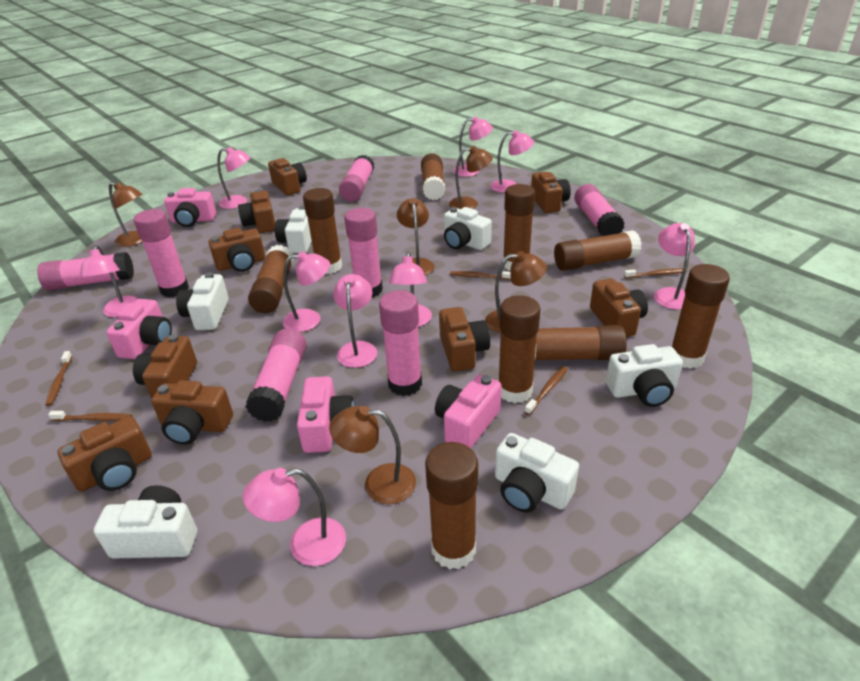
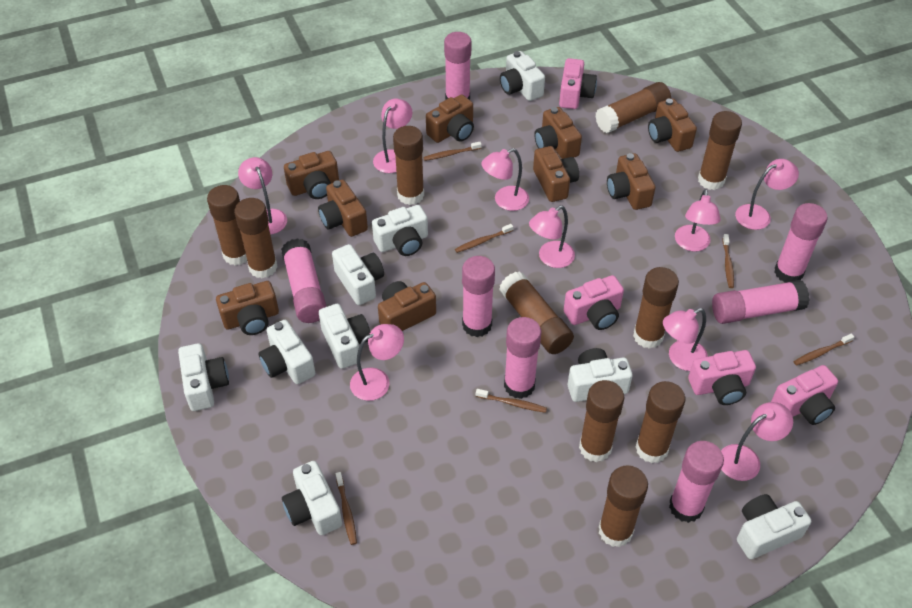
brown glue stick: 9 -> 10
brown lamp: 5 -> 0
brown toothbrush: 5 -> 6
white camera: 6 -> 9

